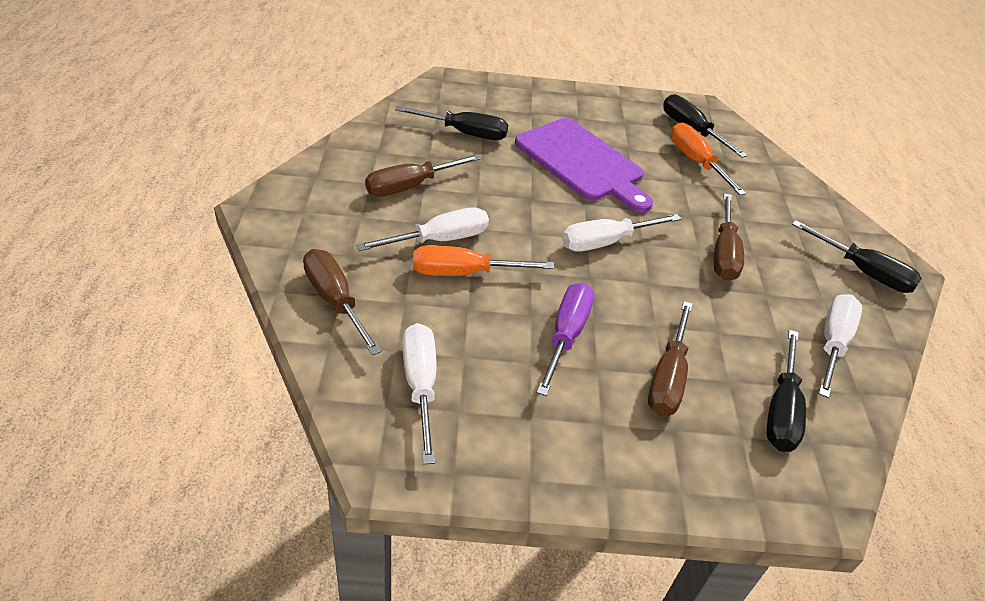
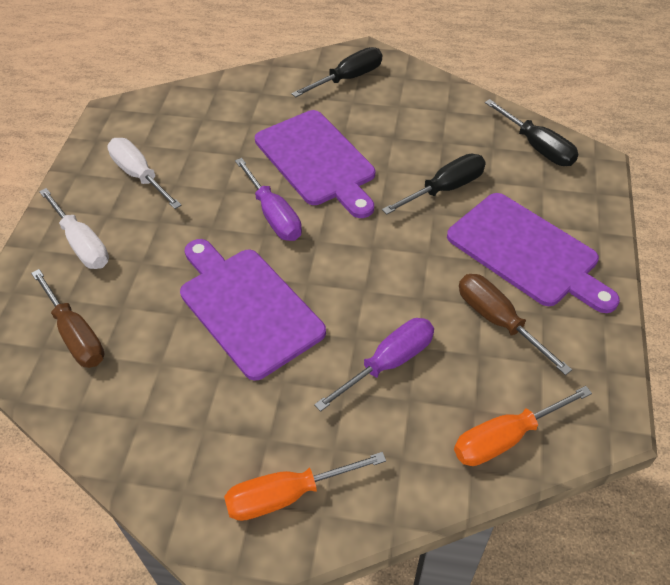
black screwdriver: 4 -> 3
brown screwdriver: 4 -> 2
purple cutting board: 1 -> 3
purple screwdriver: 1 -> 2
white screwdriver: 4 -> 2

